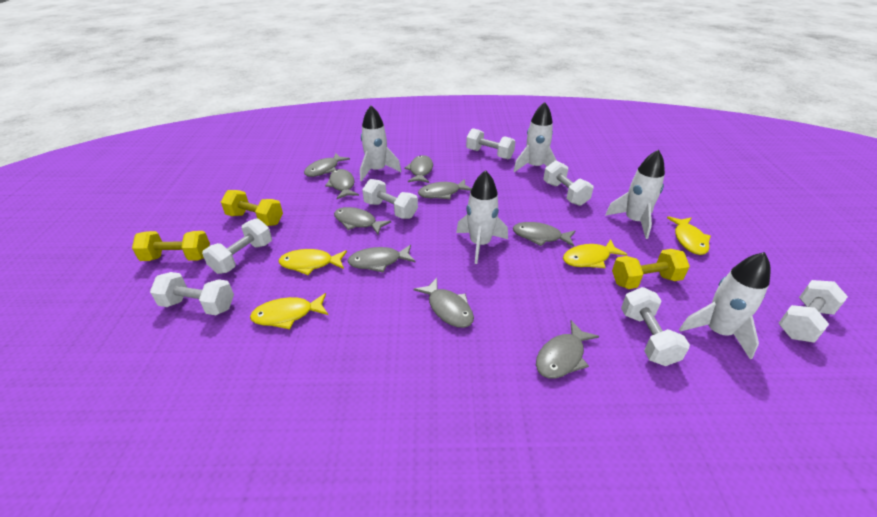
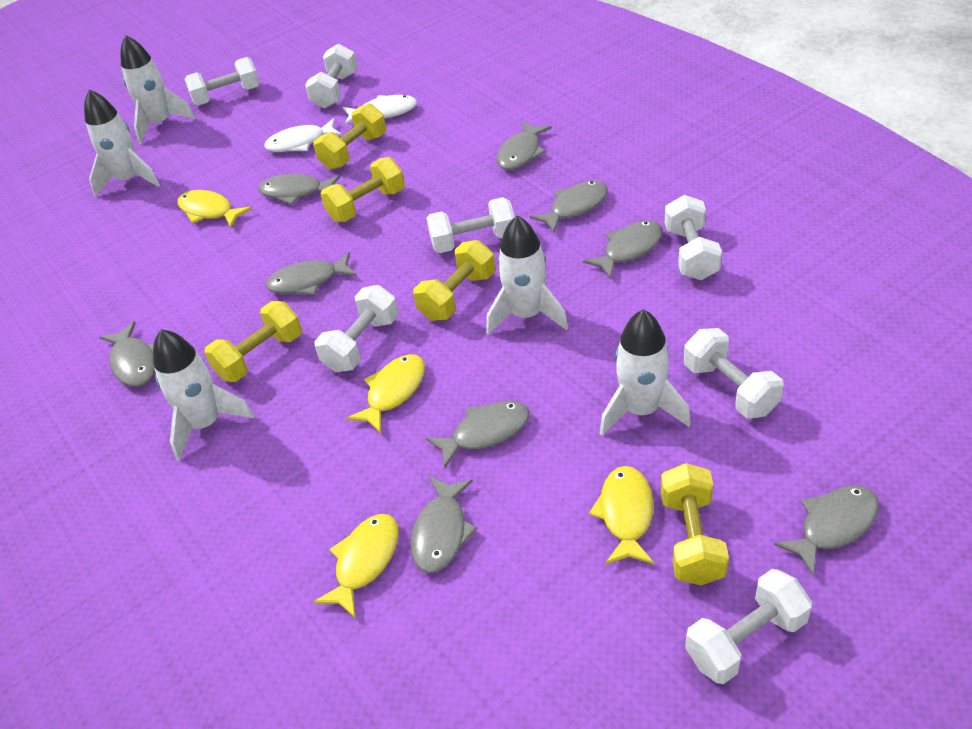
white fish: 0 -> 2
yellow dumbbell: 3 -> 5

